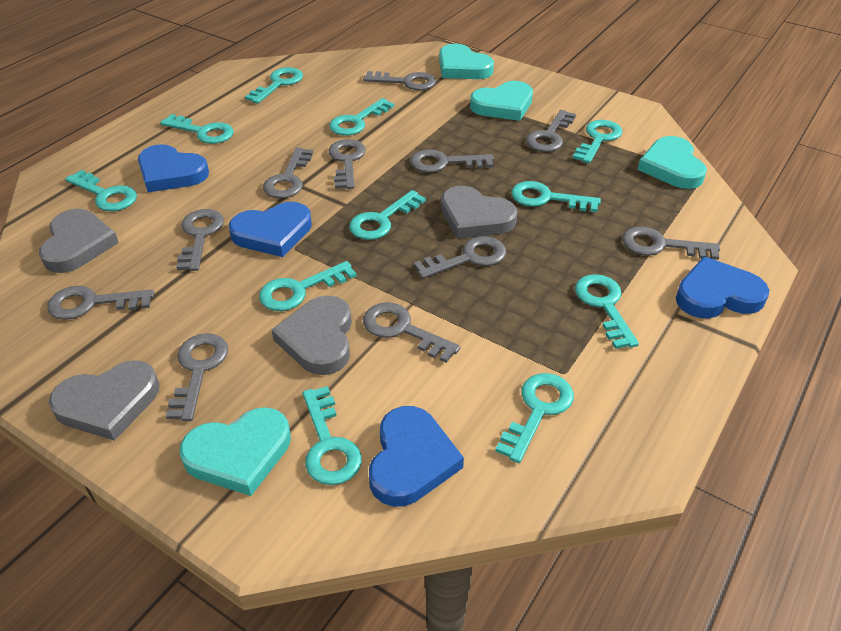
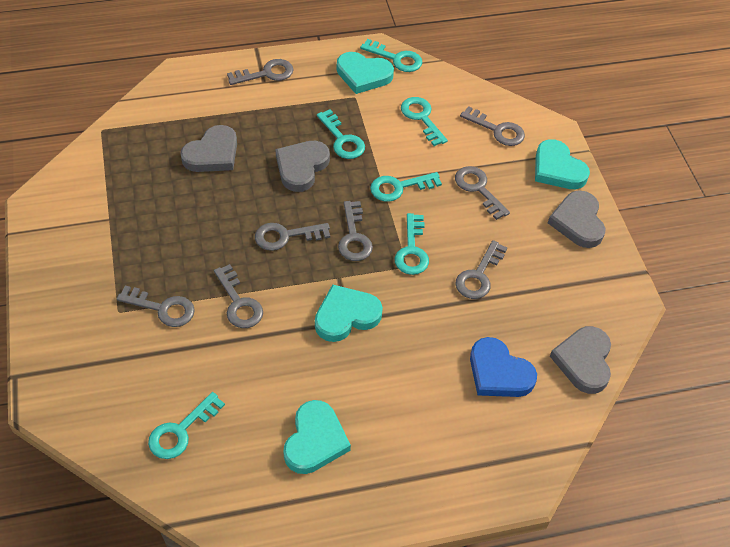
blue heart: 4 -> 1
grey key: 11 -> 8
turquoise key: 11 -> 6

